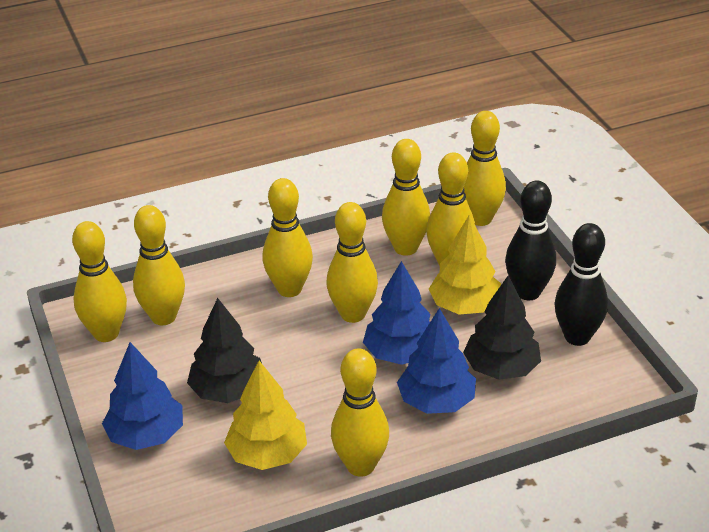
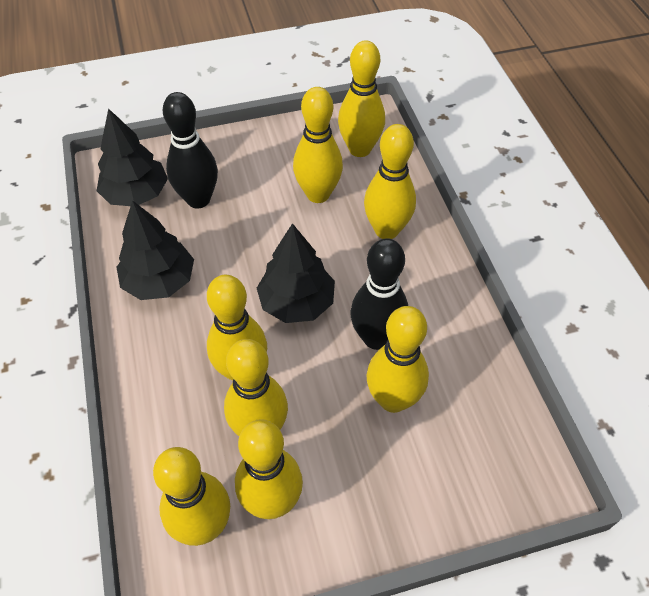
black tree: 2 -> 3
blue tree: 3 -> 0
yellow tree: 2 -> 0

